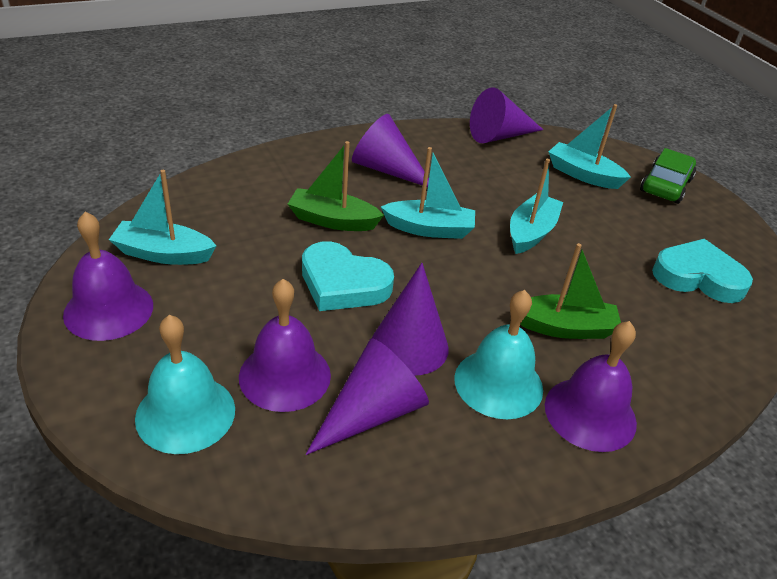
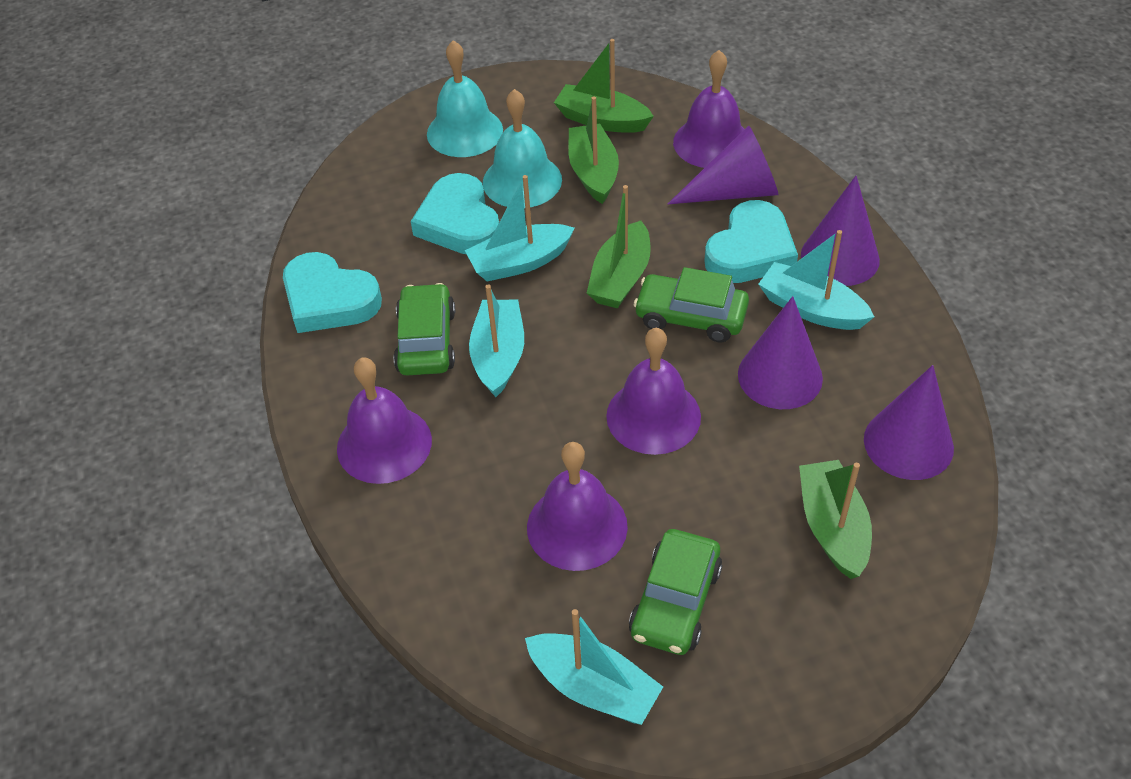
green boat: 2 -> 4
green car: 1 -> 3
purple bell: 3 -> 4
turquoise heart: 2 -> 3

